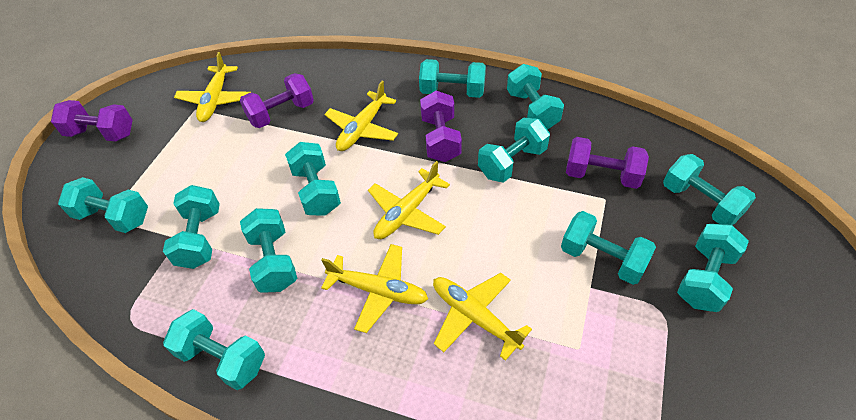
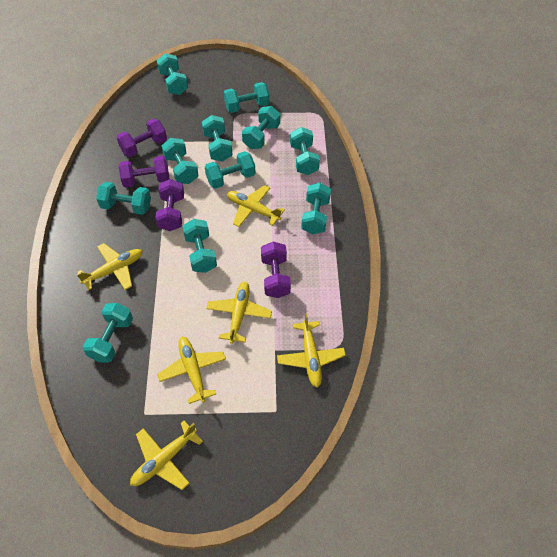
yellow plane: 5 -> 6

